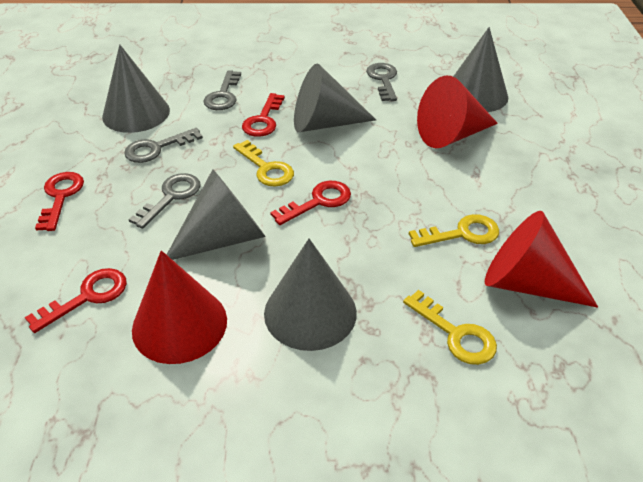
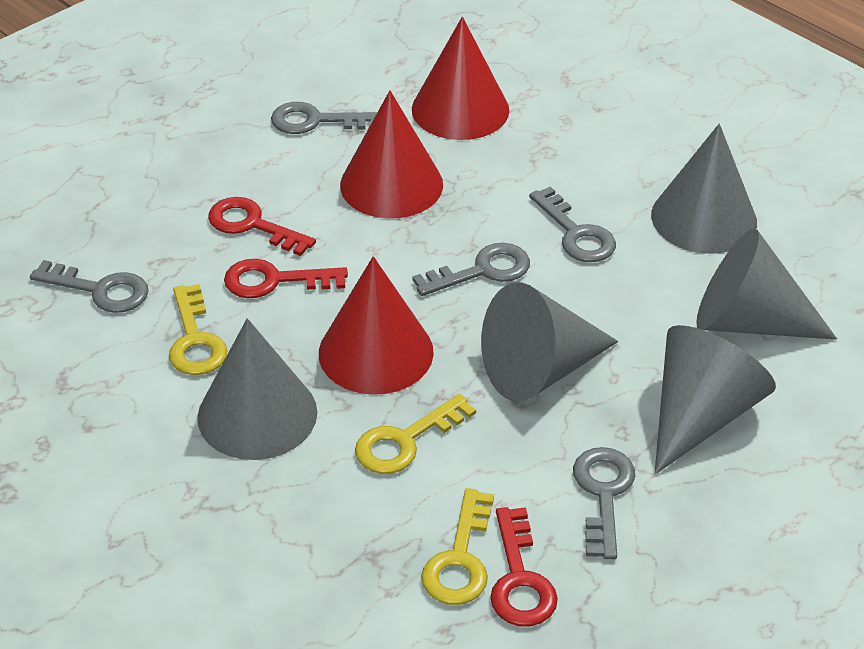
grey key: 4 -> 5
red key: 4 -> 3

